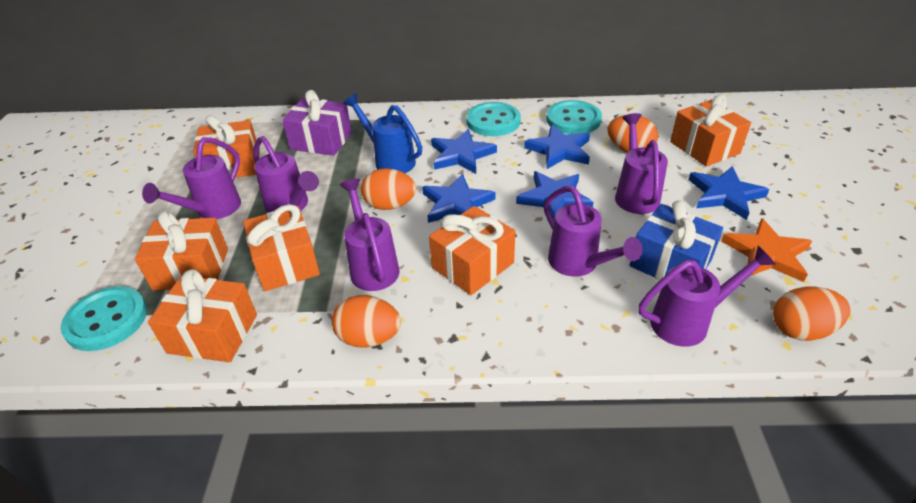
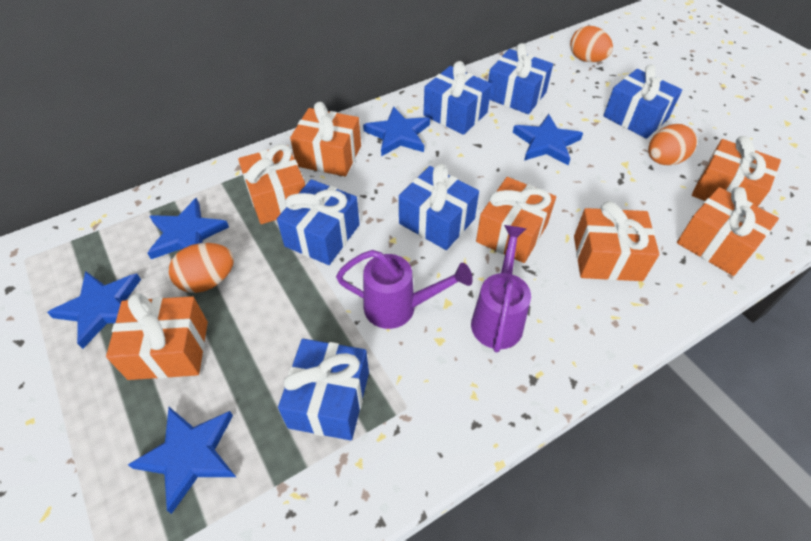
blue gift: 1 -> 6
blue watering can: 1 -> 0
orange egg: 4 -> 3
orange gift: 6 -> 7
orange star: 1 -> 0
purple gift: 1 -> 0
purple watering can: 6 -> 2
turquoise button: 3 -> 0

